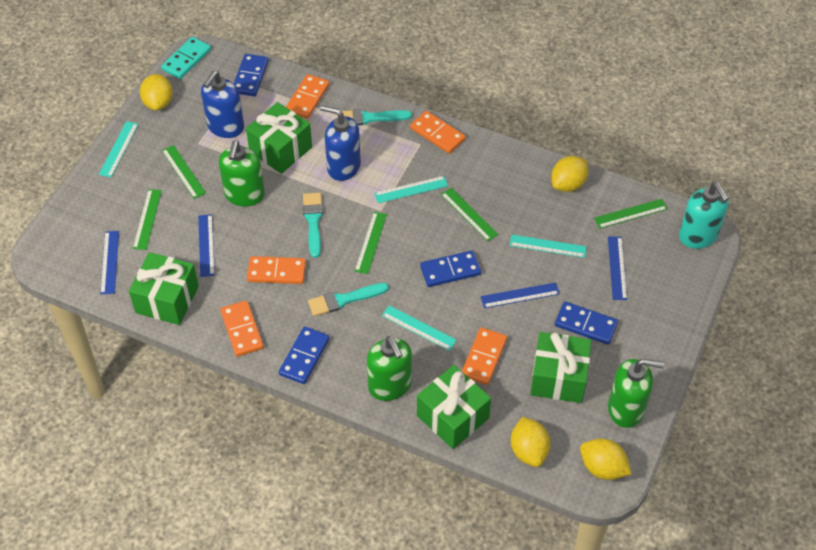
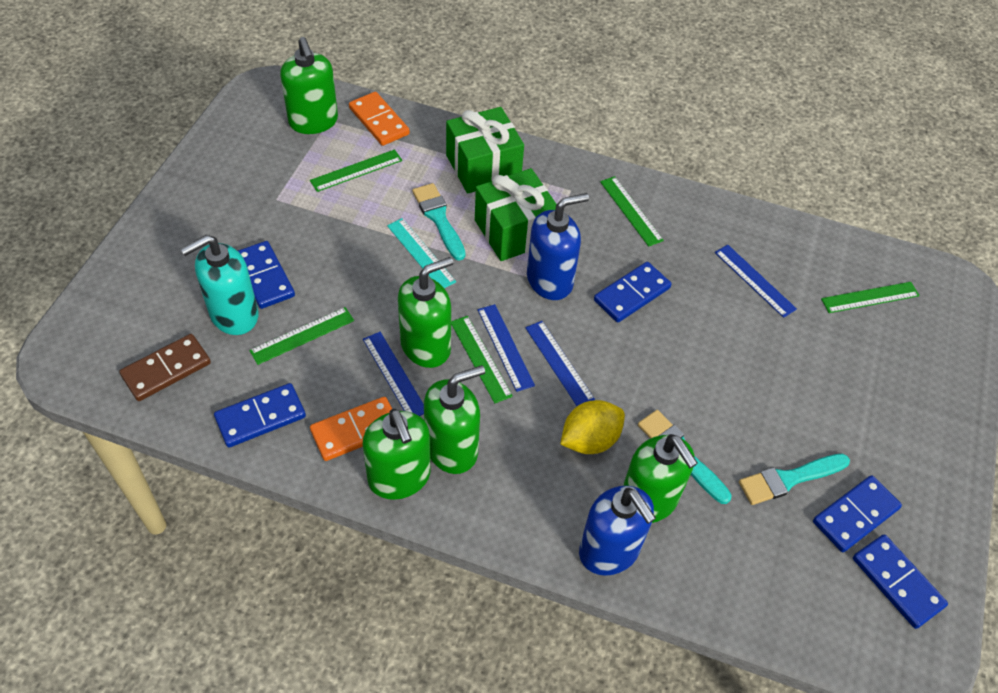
blue domino: 4 -> 5
brown domino: 0 -> 1
green gift: 4 -> 2
green soap dispenser: 3 -> 5
orange domino: 5 -> 2
turquoise domino: 1 -> 0
turquoise ruler: 4 -> 1
yellow lemon: 4 -> 1

